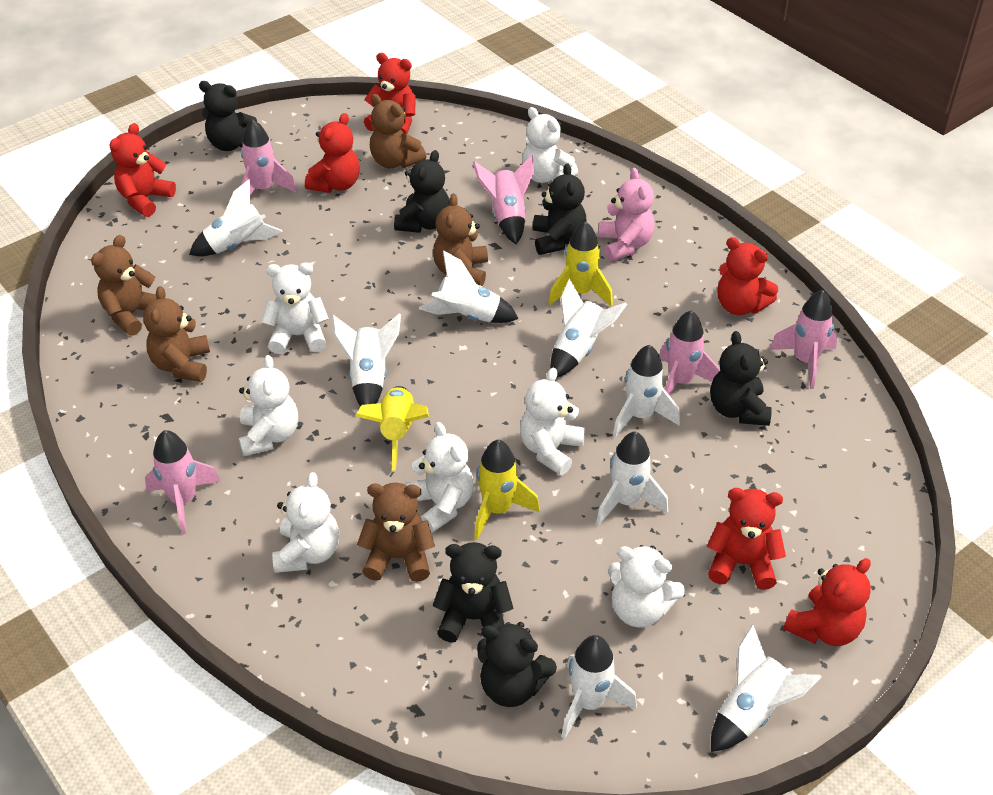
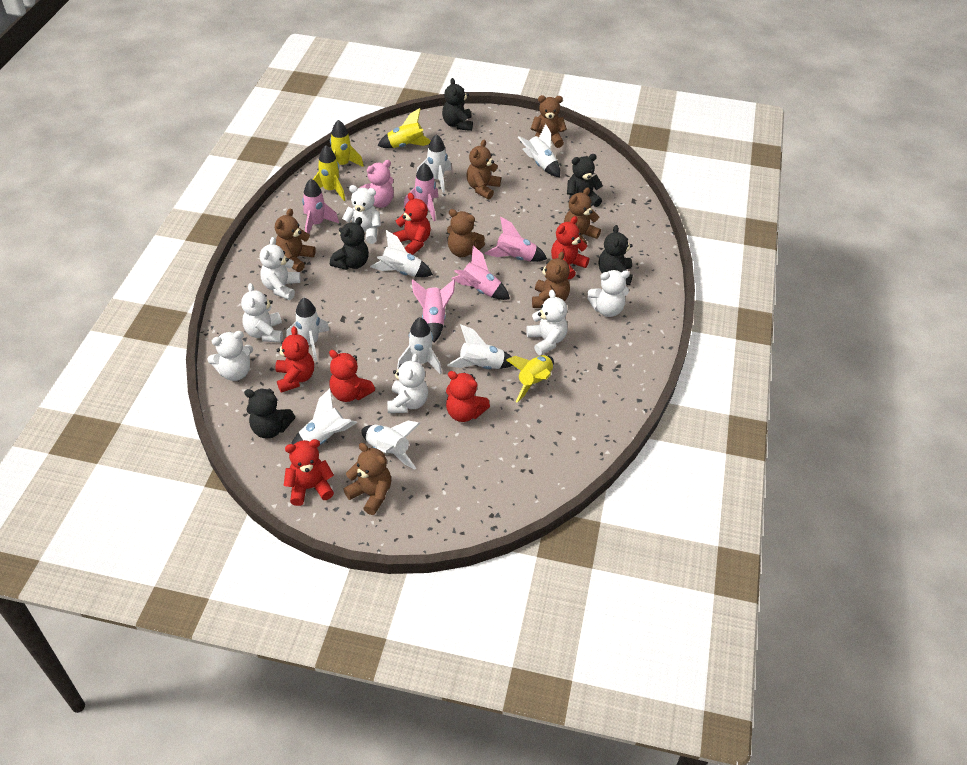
black teddy bear: 6 -> 5
brown teddy bear: 5 -> 7
yellow rocket: 3 -> 4

